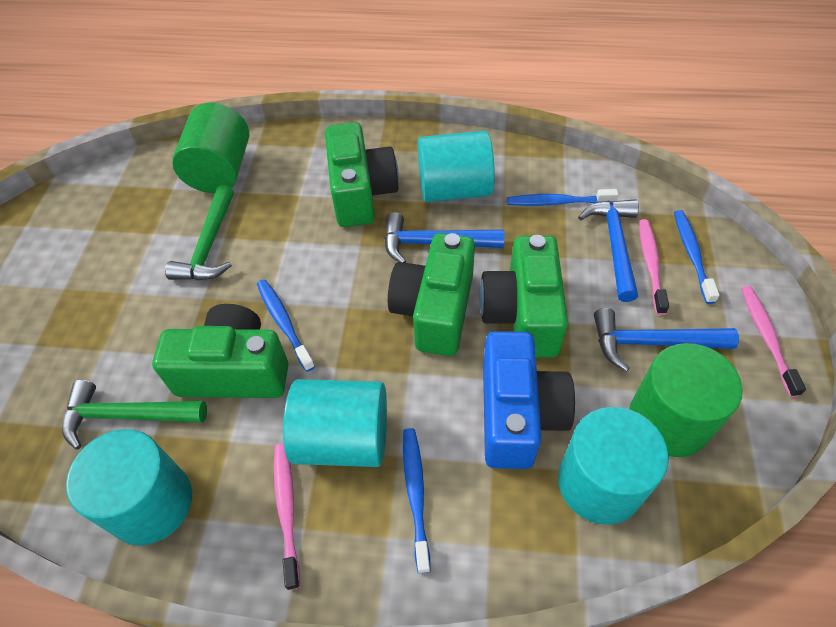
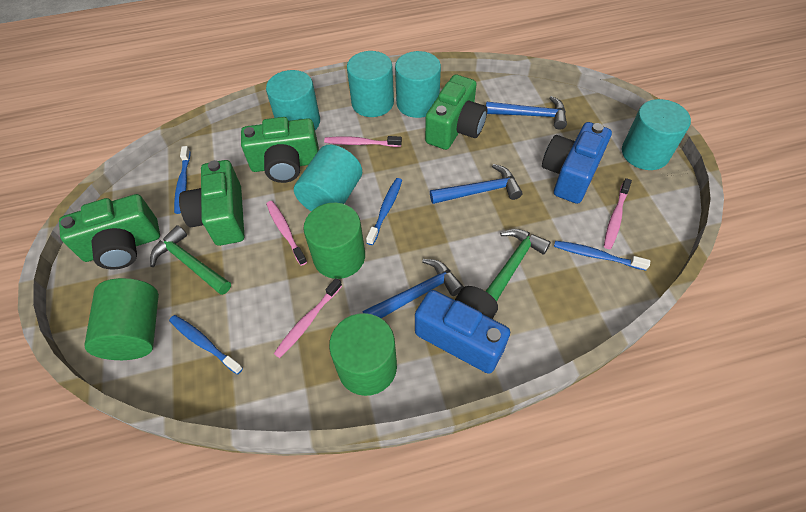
blue camera: 1 -> 2
green cylinder: 2 -> 3
pink toothbrush: 3 -> 4
turquoise cylinder: 4 -> 5

